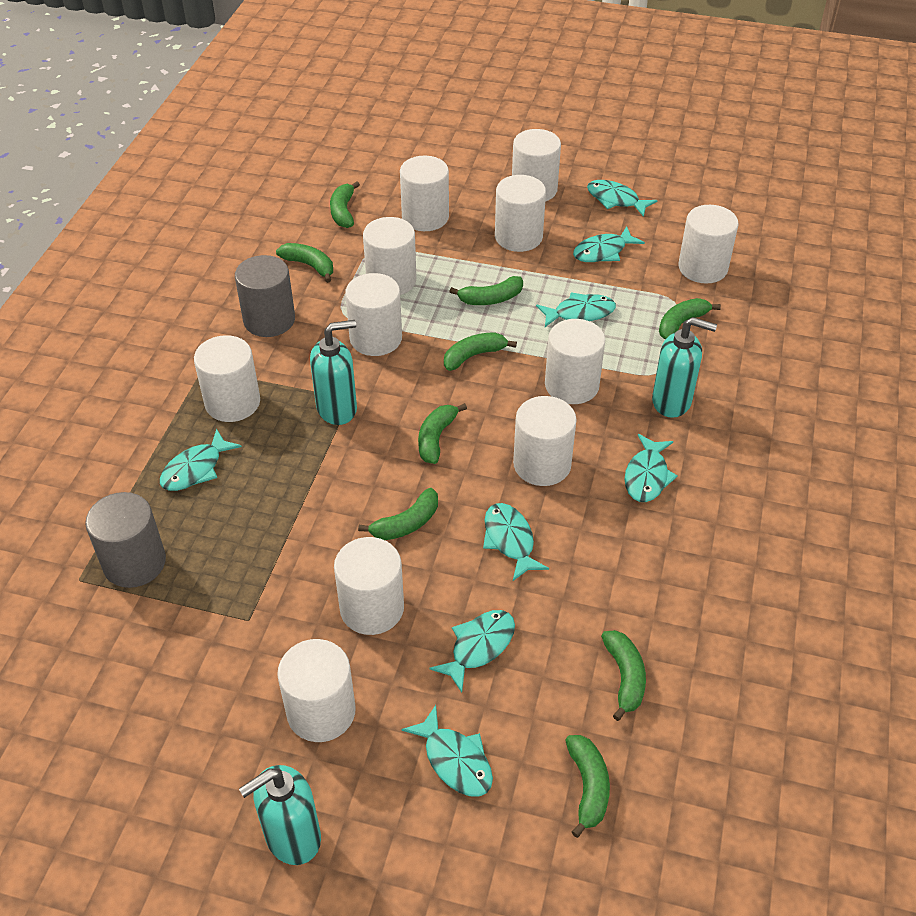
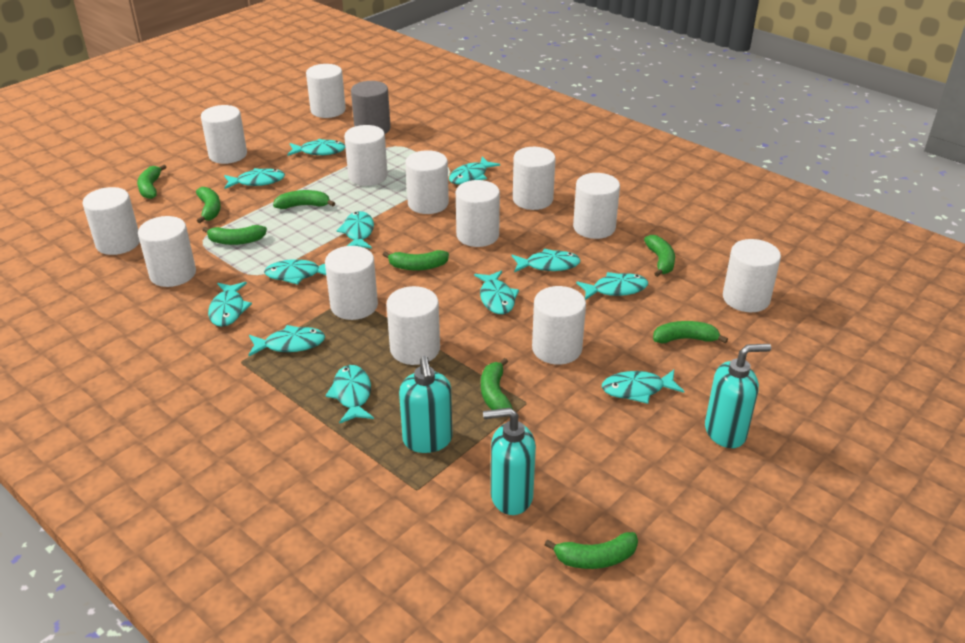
grey cylinder: 2 -> 1
turquoise fish: 8 -> 12
white cylinder: 11 -> 13

